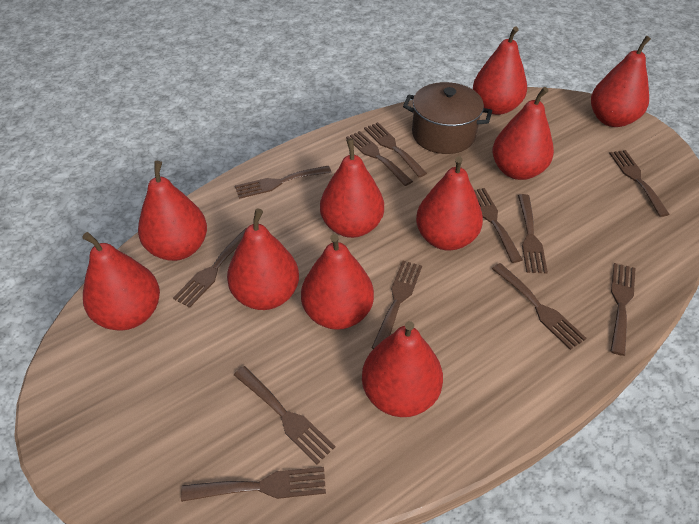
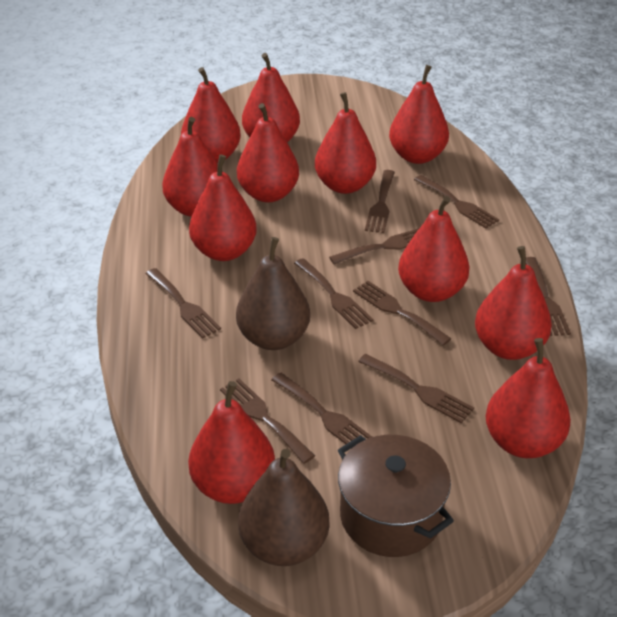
brown fork: 12 -> 10
brown pear: 0 -> 2
red pear: 10 -> 11

